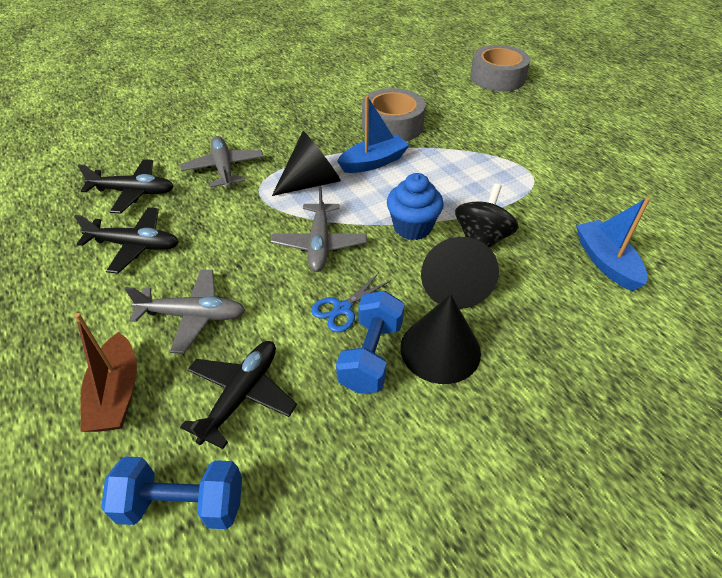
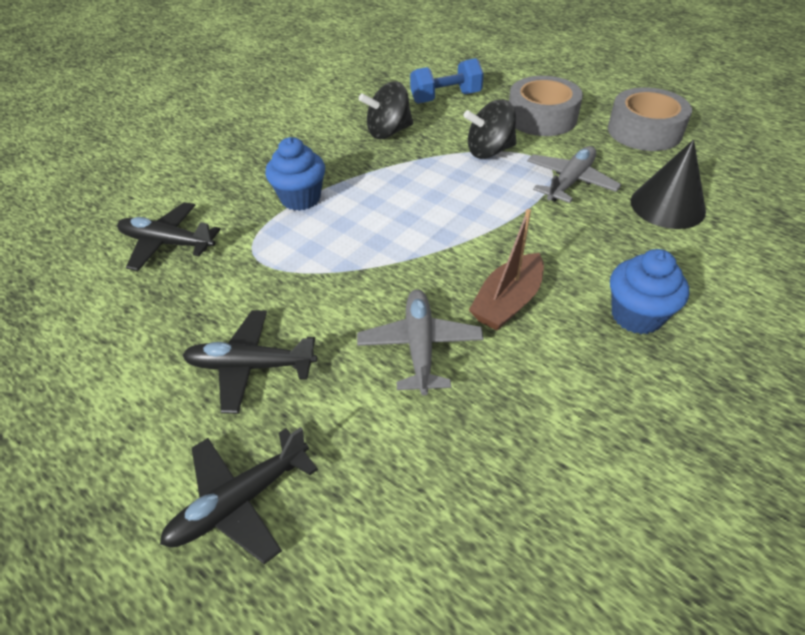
black cone: 3 -> 1
black spinning top: 1 -> 2
blue boat: 2 -> 0
blue cupcake: 1 -> 2
blue dumbbell: 2 -> 1
blue scissors: 1 -> 0
grey plane: 3 -> 2

